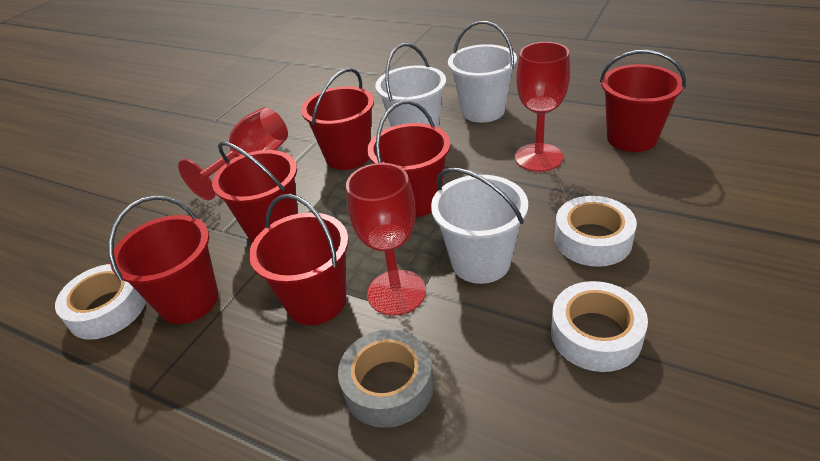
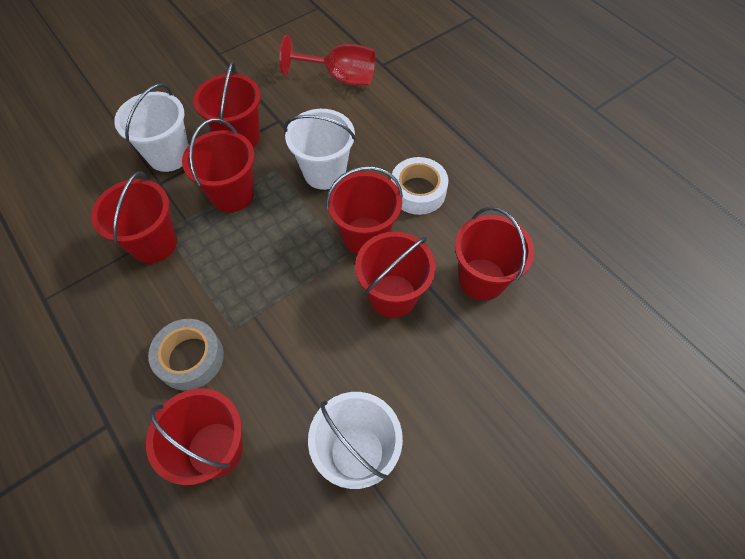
red bucket: 6 -> 7
red goblet: 3 -> 1
white tape: 3 -> 1

